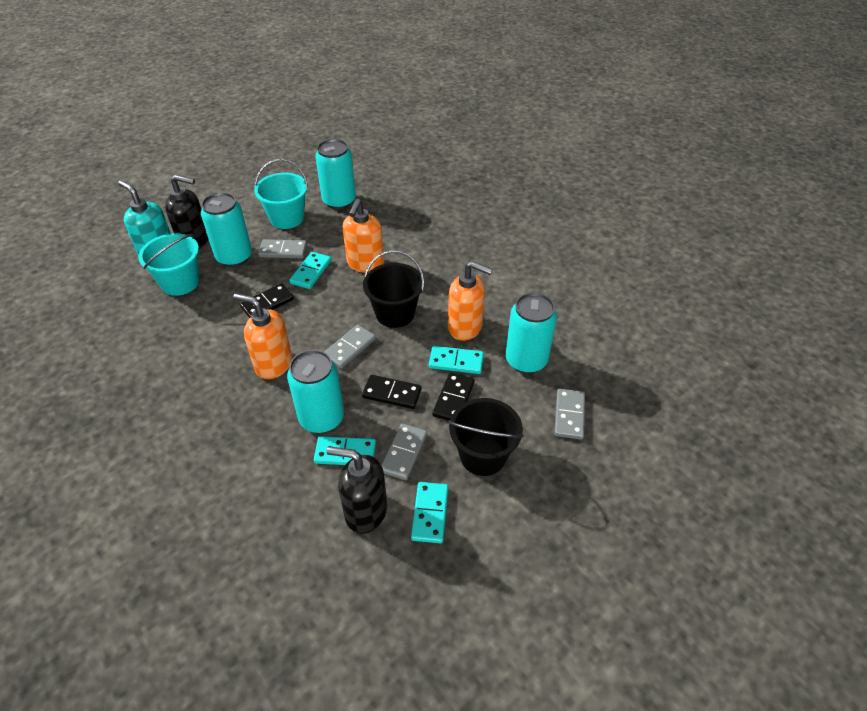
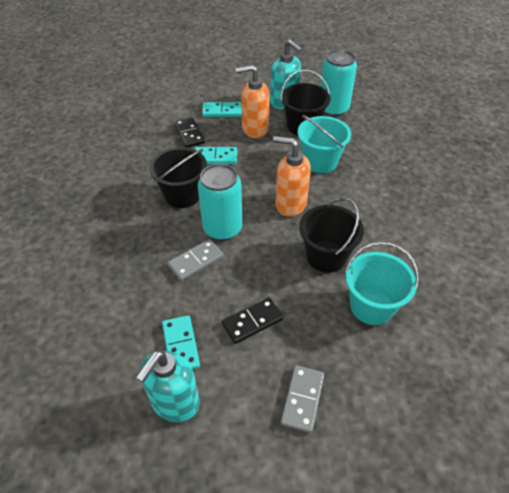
black bucket: 2 -> 3
black domino: 3 -> 2
black soap dispenser: 2 -> 0
grey domino: 4 -> 2
orange soap dispenser: 3 -> 2
turquoise can: 4 -> 2
turquoise domino: 4 -> 3
turquoise soap dispenser: 1 -> 2

